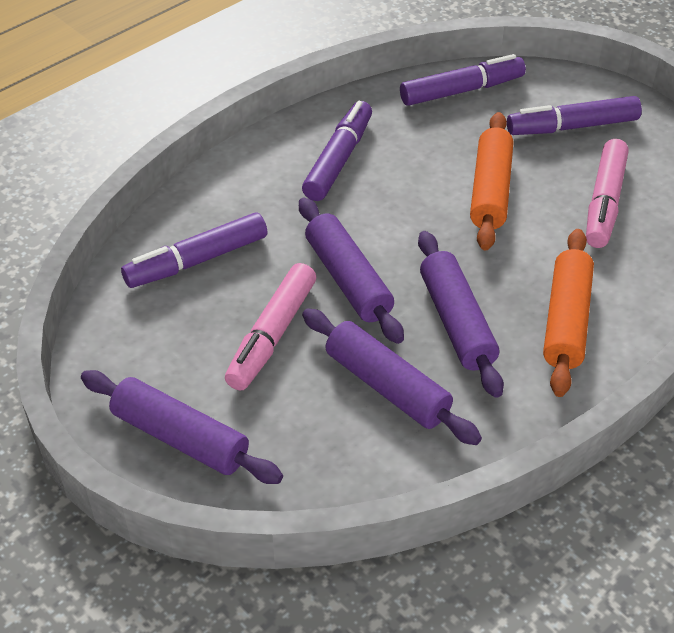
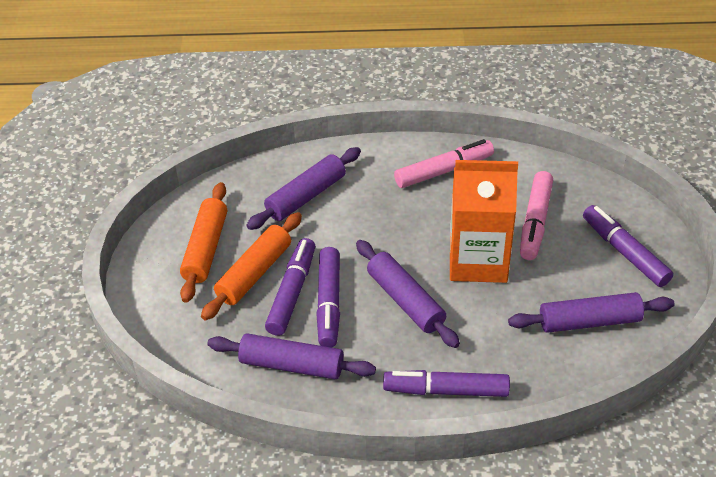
orange carton: 0 -> 1

